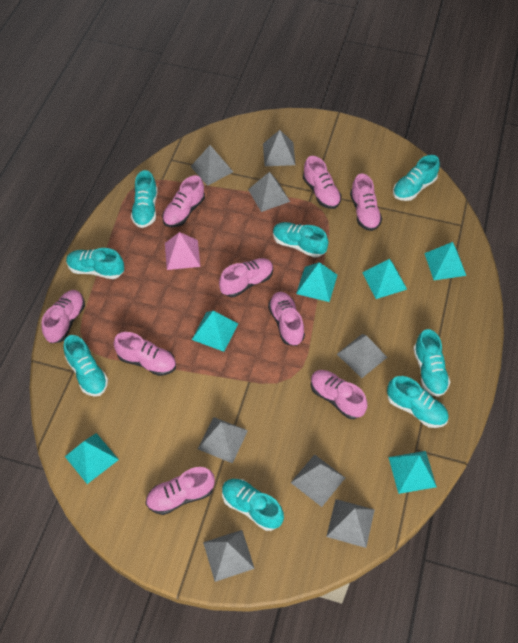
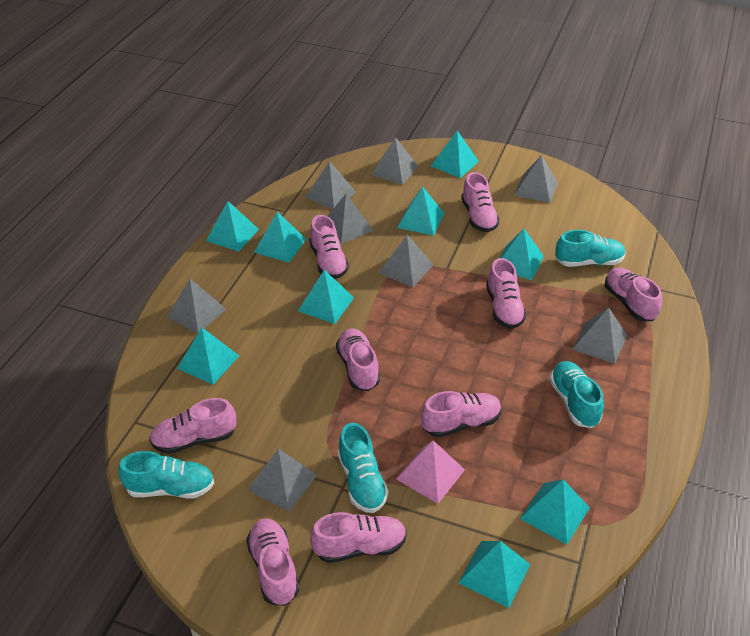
turquoise pyramid: 6 -> 9
turquoise shoe: 8 -> 4

